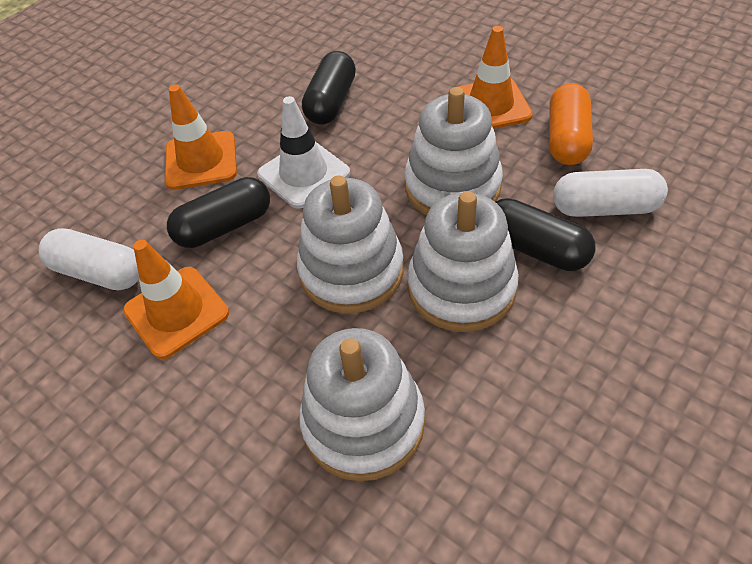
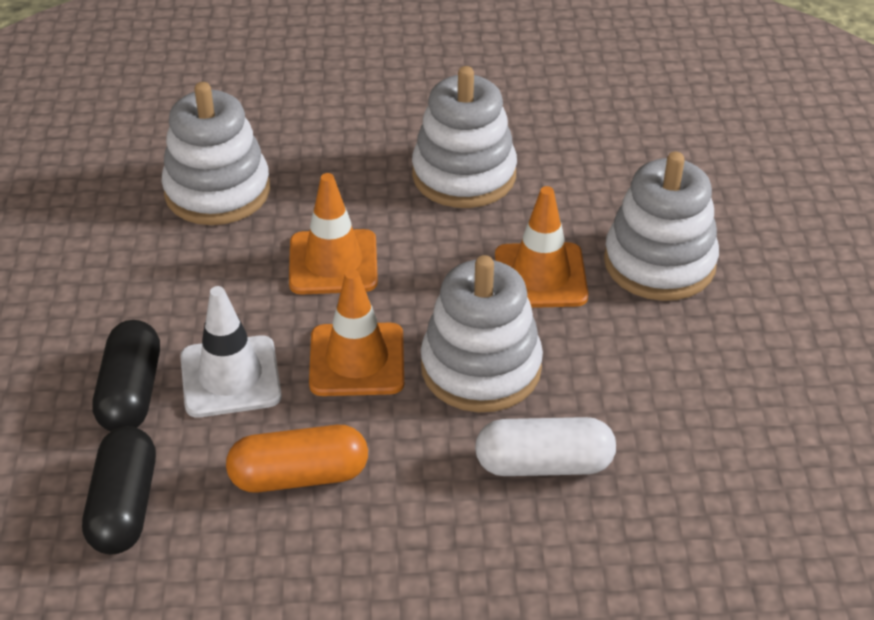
black capsule: 3 -> 2
white capsule: 2 -> 1

